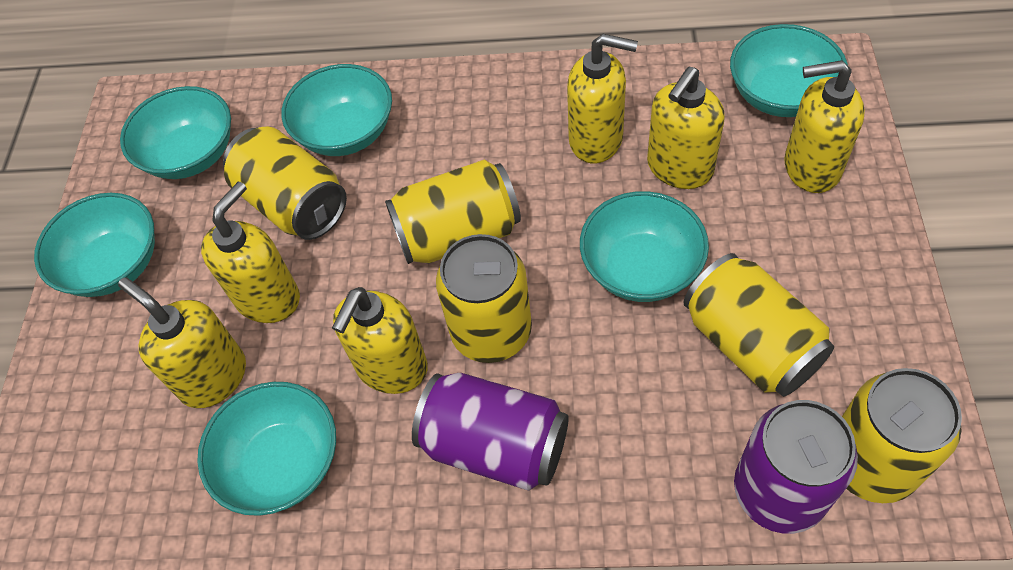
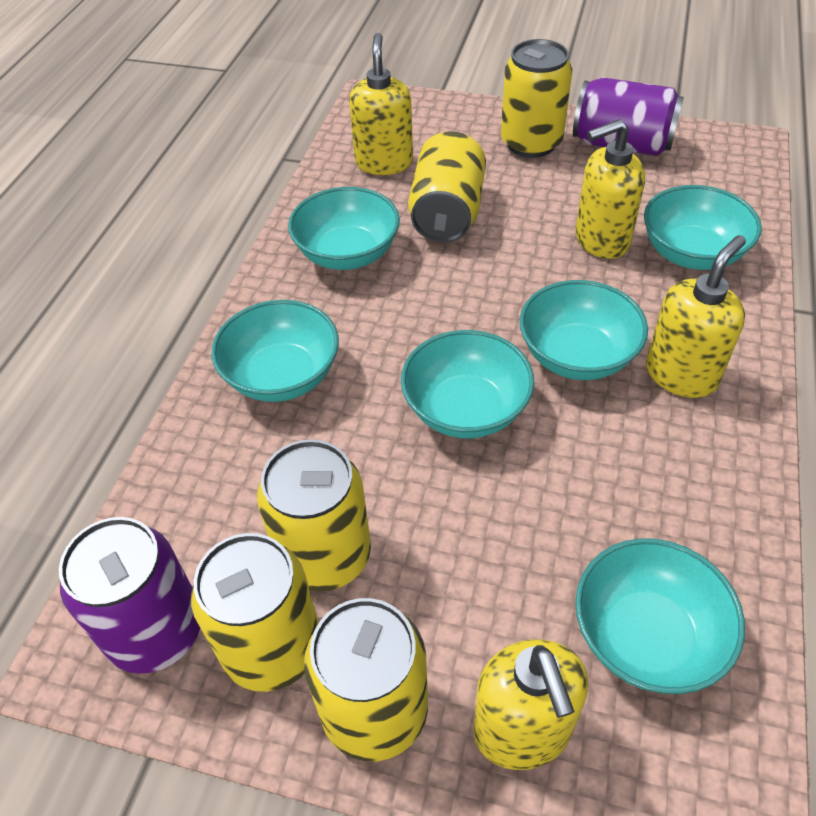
yellow soap dispenser: 6 -> 4

